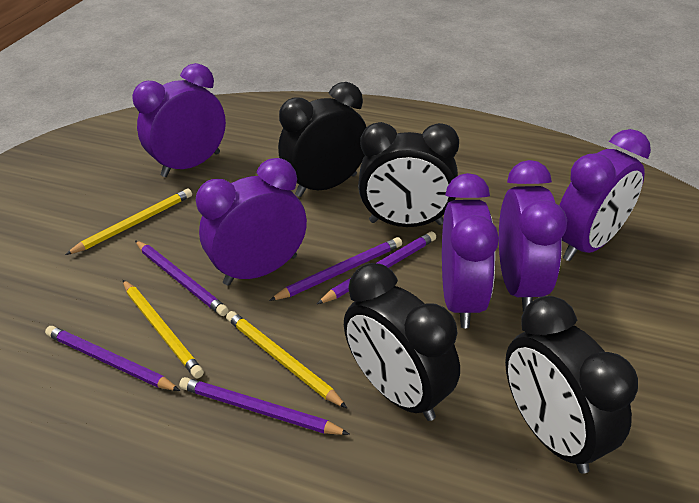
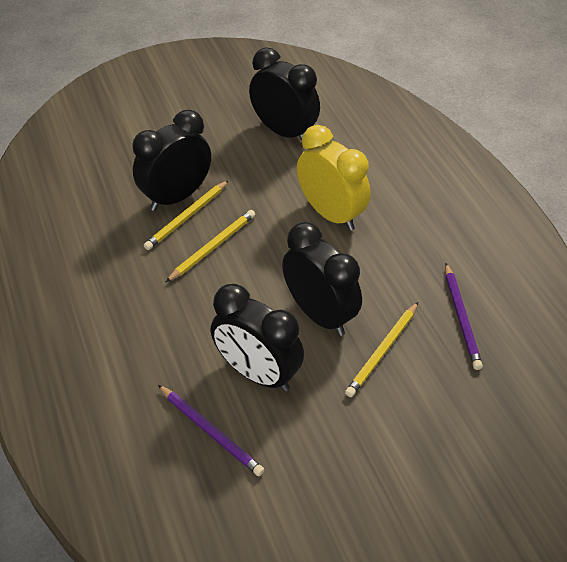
purple clock: 5 -> 0
purple pencil: 5 -> 2
yellow clock: 0 -> 1

